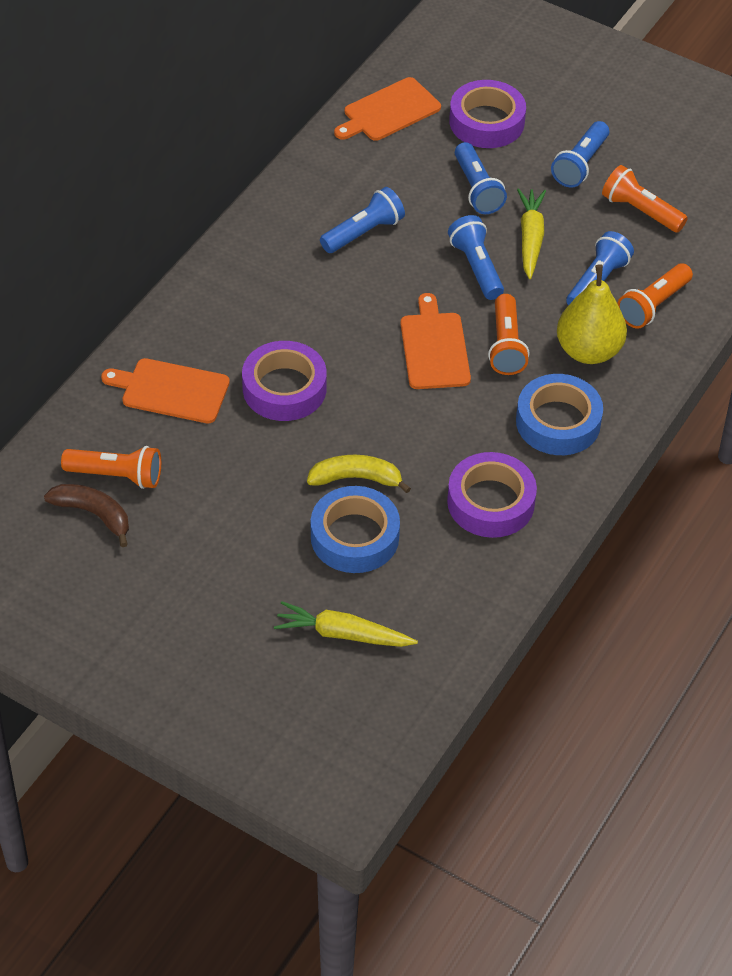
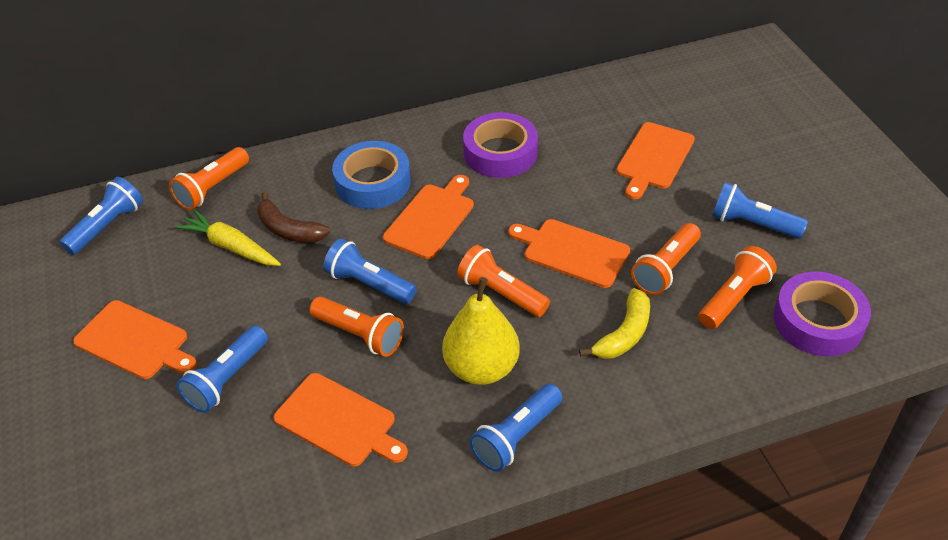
blue tape: 2 -> 1
orange cutting board: 3 -> 5
orange flashlight: 4 -> 5
purple tape: 3 -> 2
yellow carrot: 2 -> 1

